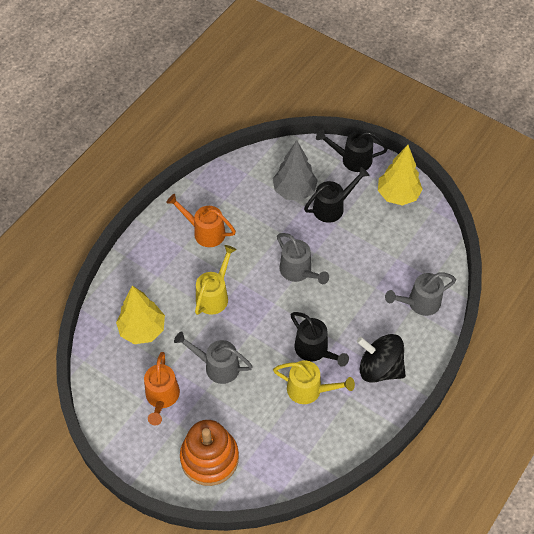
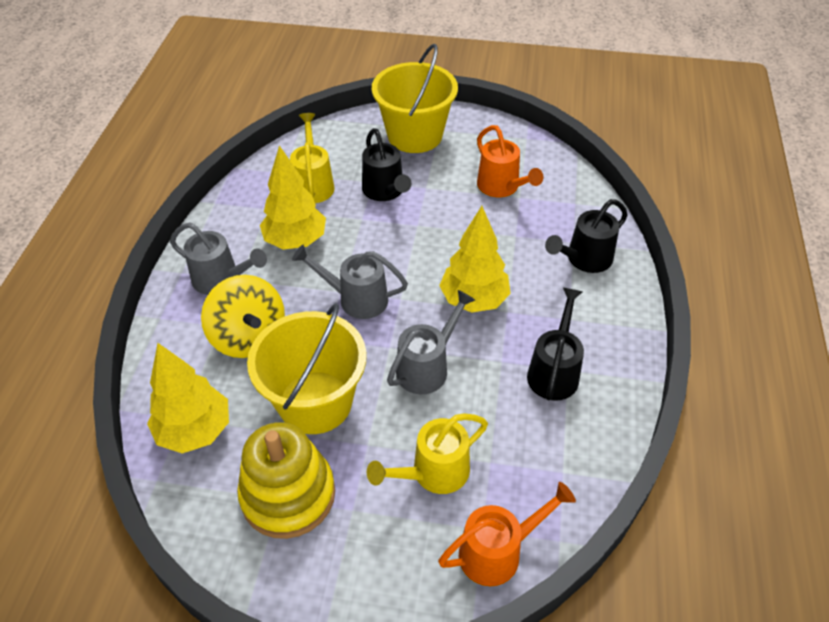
black spinning top: 1 -> 0
grey tree: 1 -> 0
orange stacking toy: 1 -> 0
yellow bucket: 0 -> 2
yellow spinning top: 0 -> 1
yellow stacking toy: 0 -> 1
yellow tree: 2 -> 3

